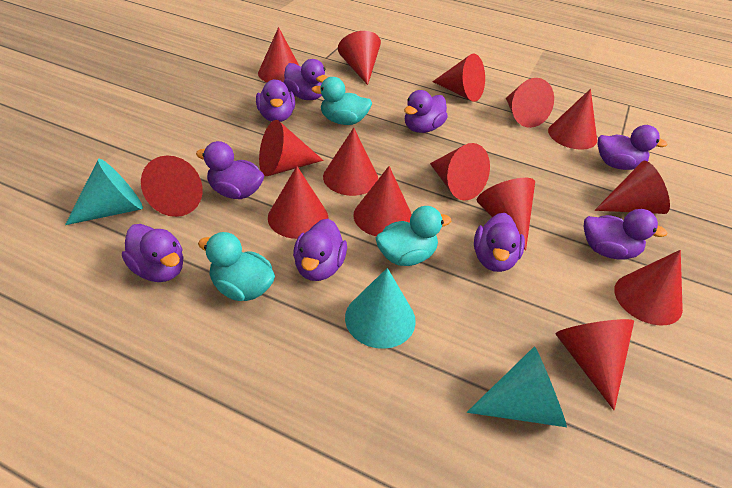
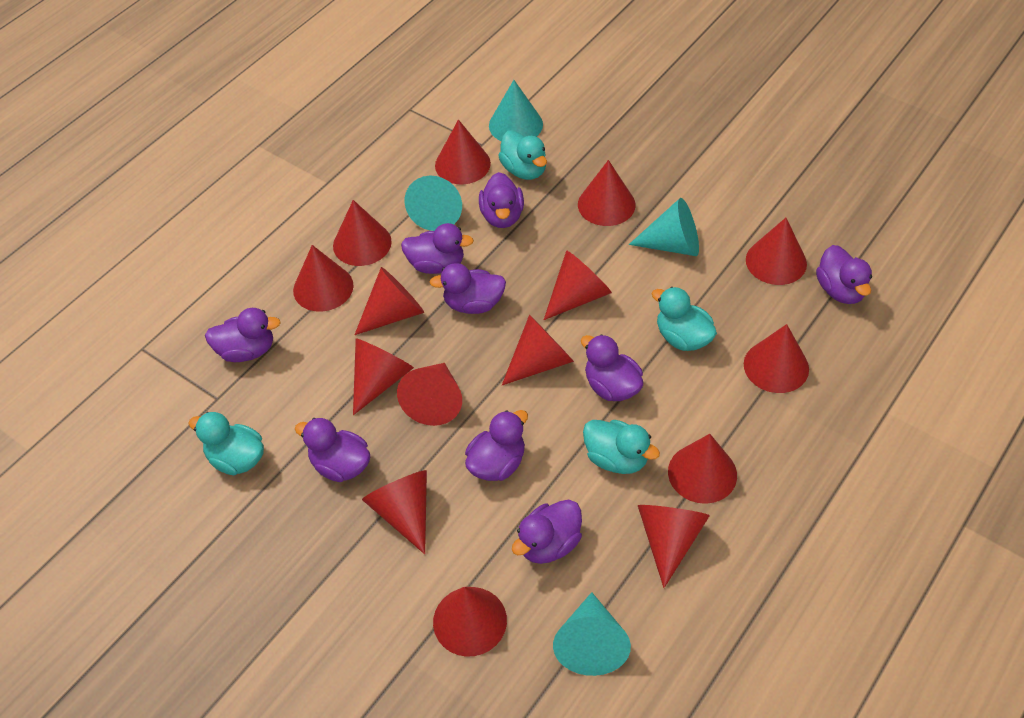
turquoise cone: 3 -> 4
turquoise duck: 3 -> 4

